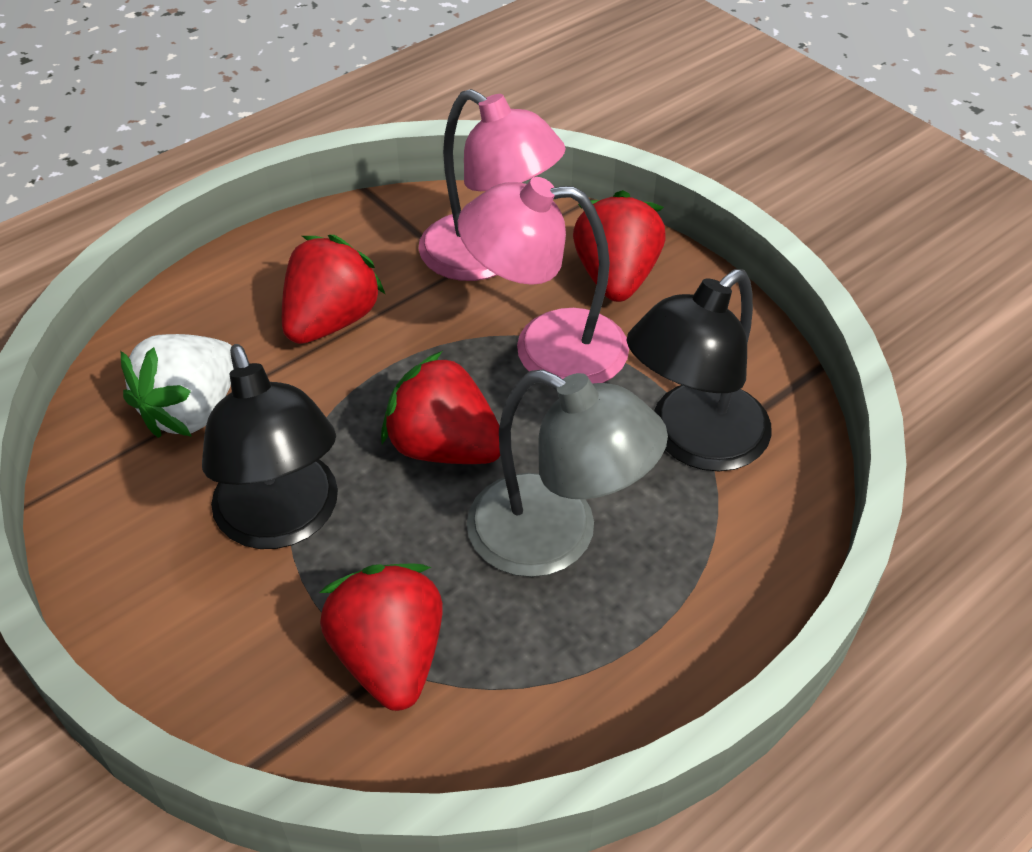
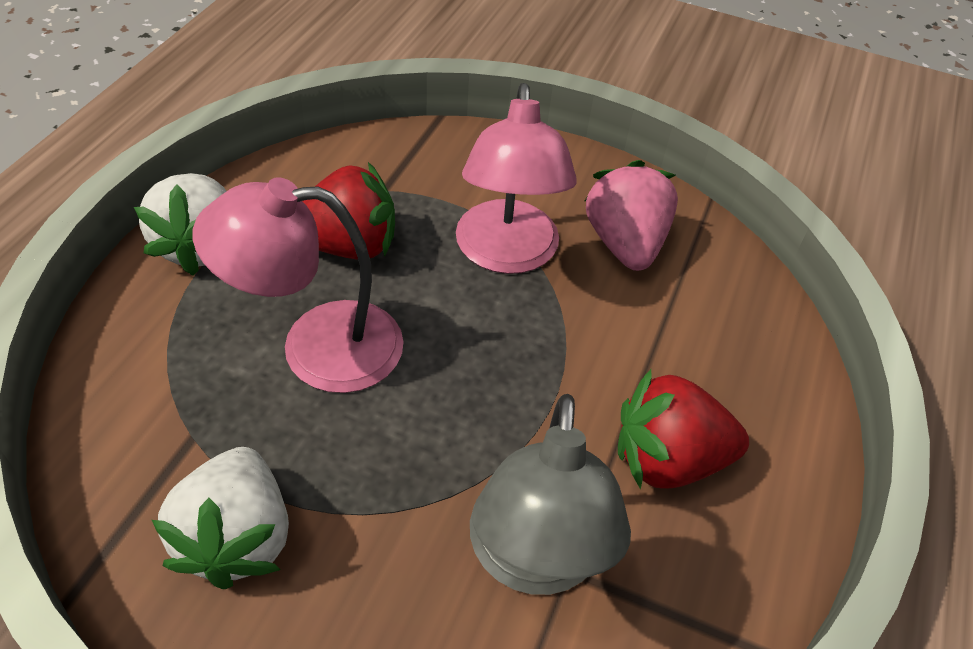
black lamp: 2 -> 0
pink strawberry: 0 -> 1
red strawberry: 4 -> 2
white strawberry: 1 -> 2

